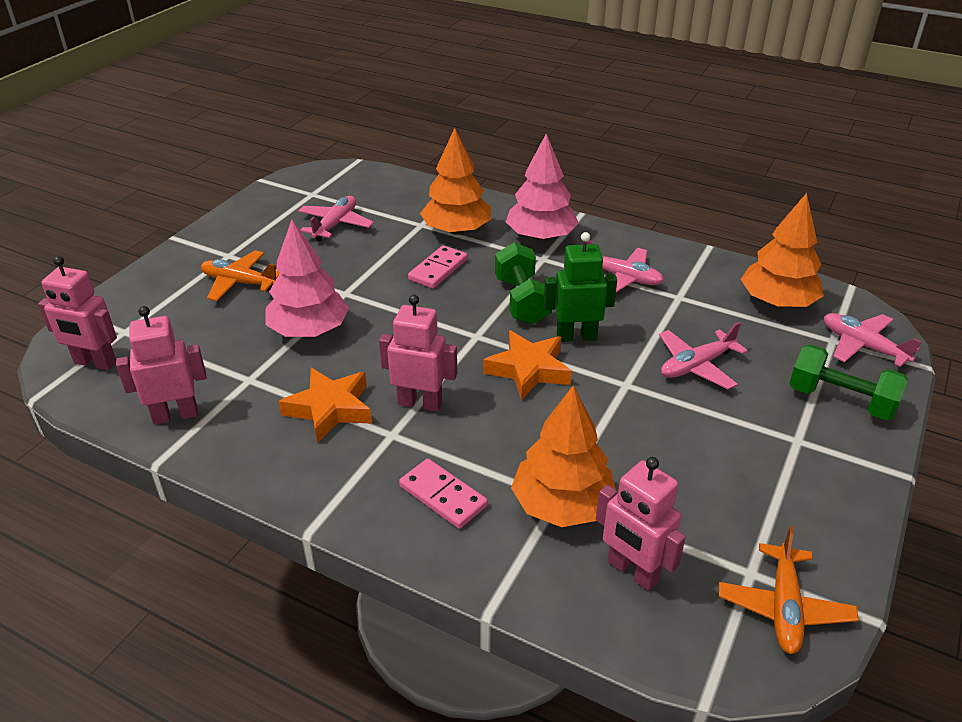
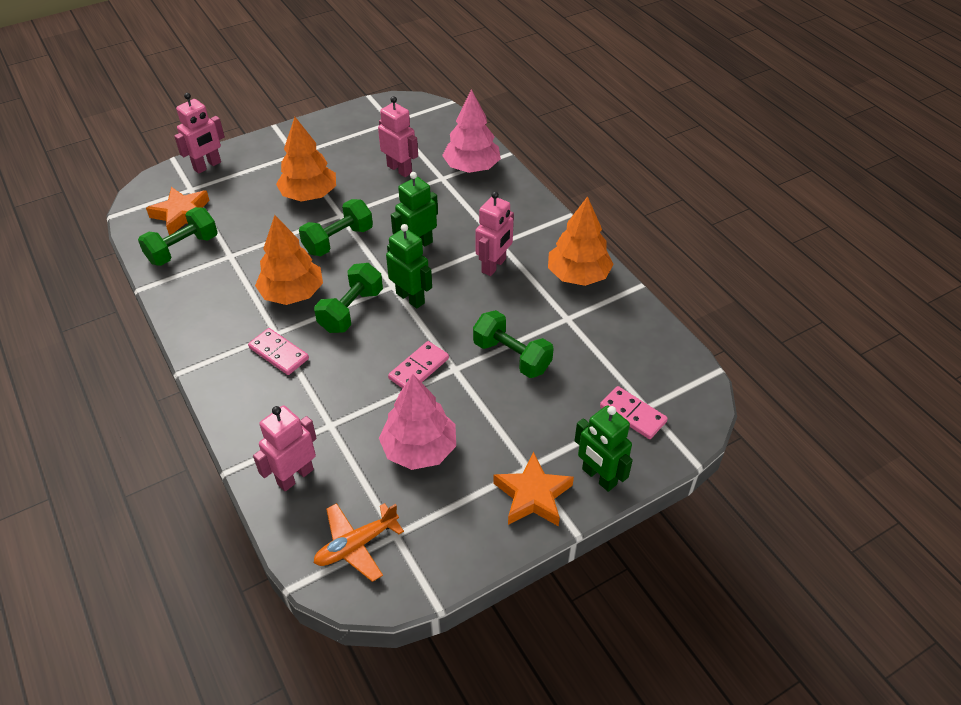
green dumbbell: 2 -> 4
green robot: 1 -> 3
orange plane: 2 -> 1
pink domino: 2 -> 3
pink plane: 4 -> 0

